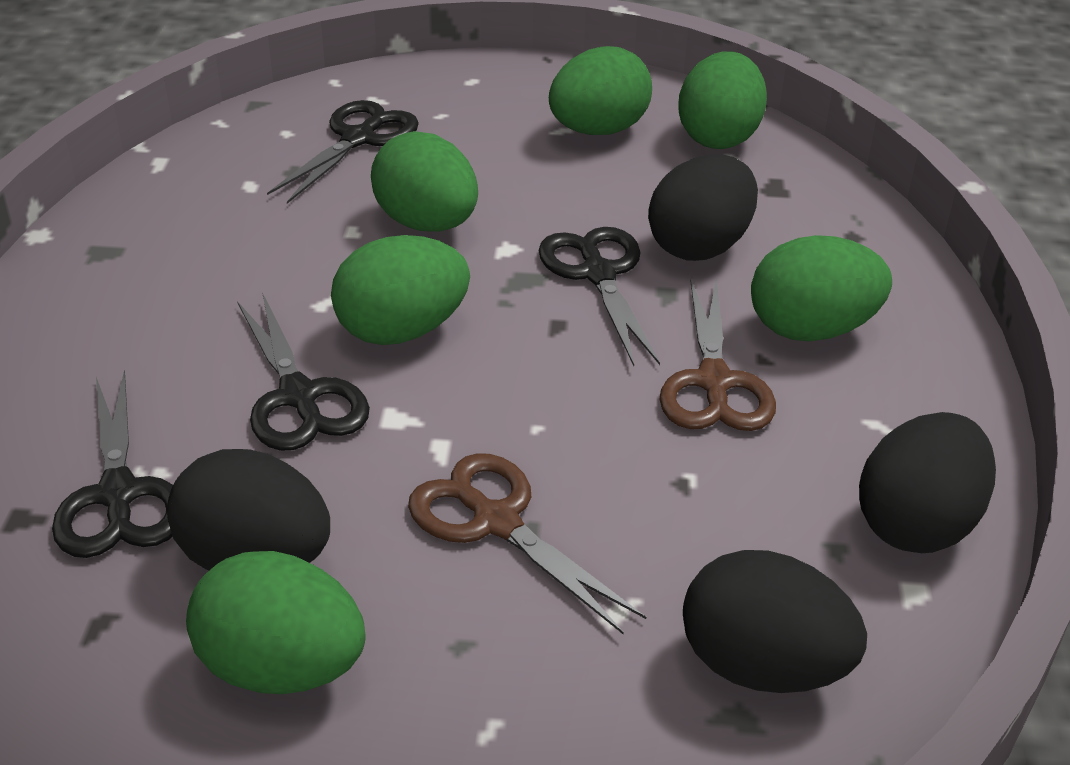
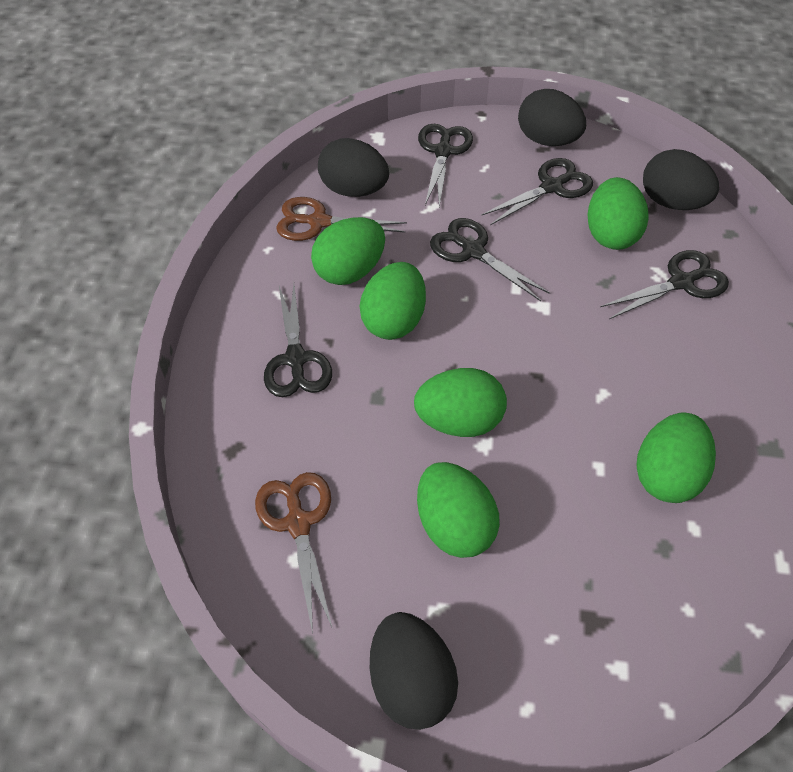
black scissors: 4 -> 5

